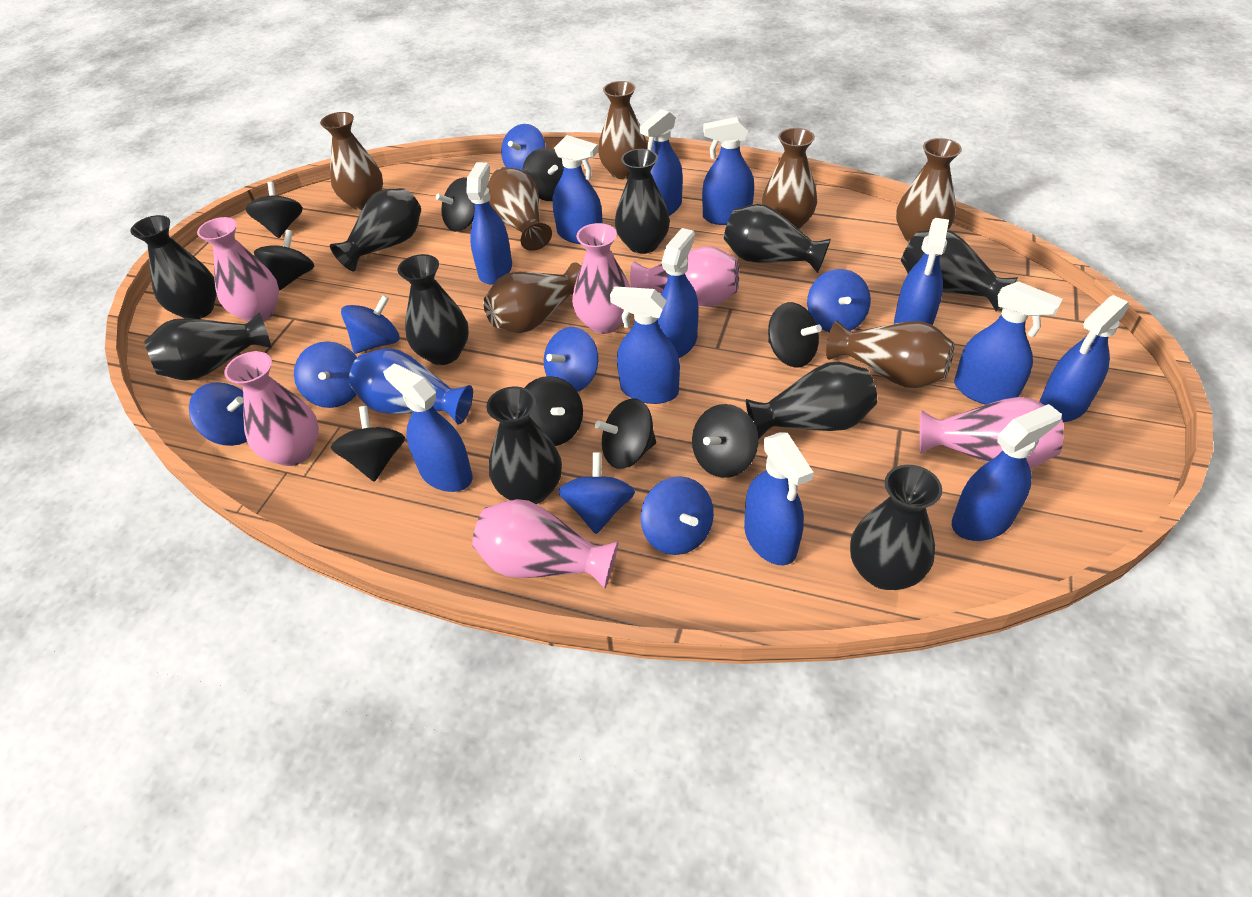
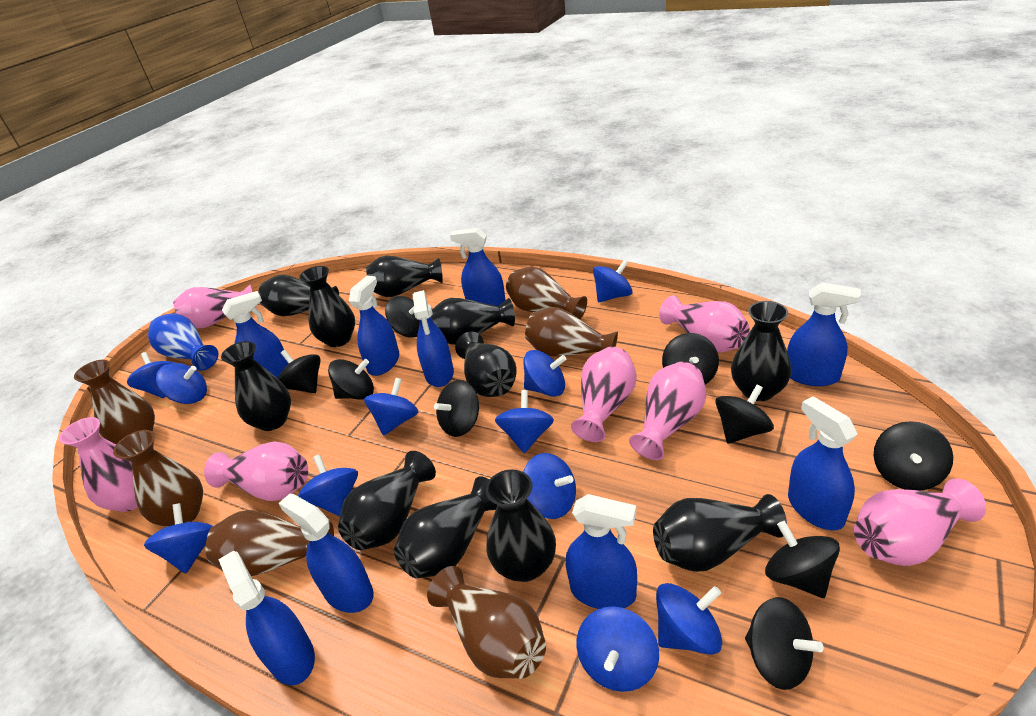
black vase: 10 -> 11
blue spinning top: 8 -> 11
blue spray bottle: 12 -> 9
brown vase: 7 -> 6
pink vase: 6 -> 7

